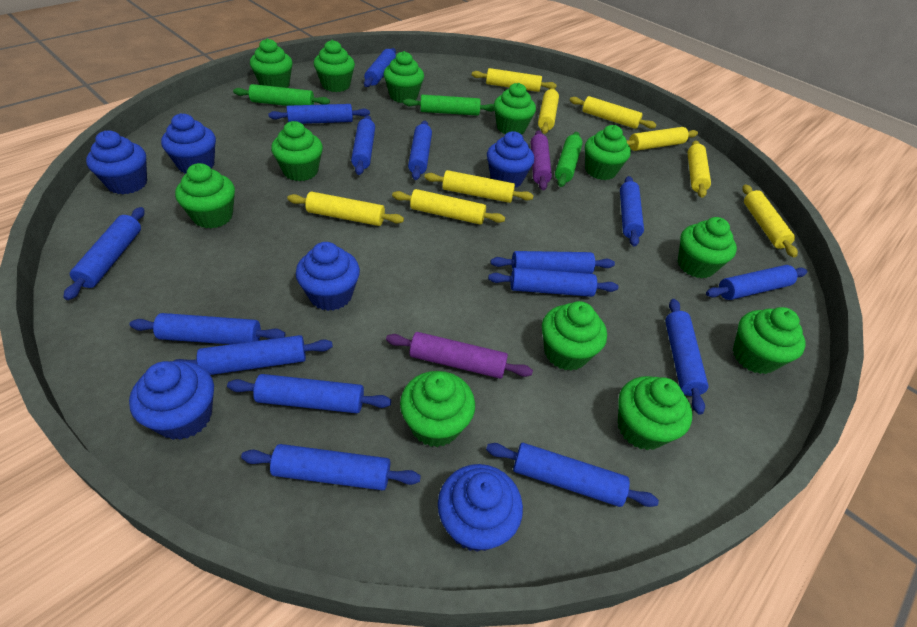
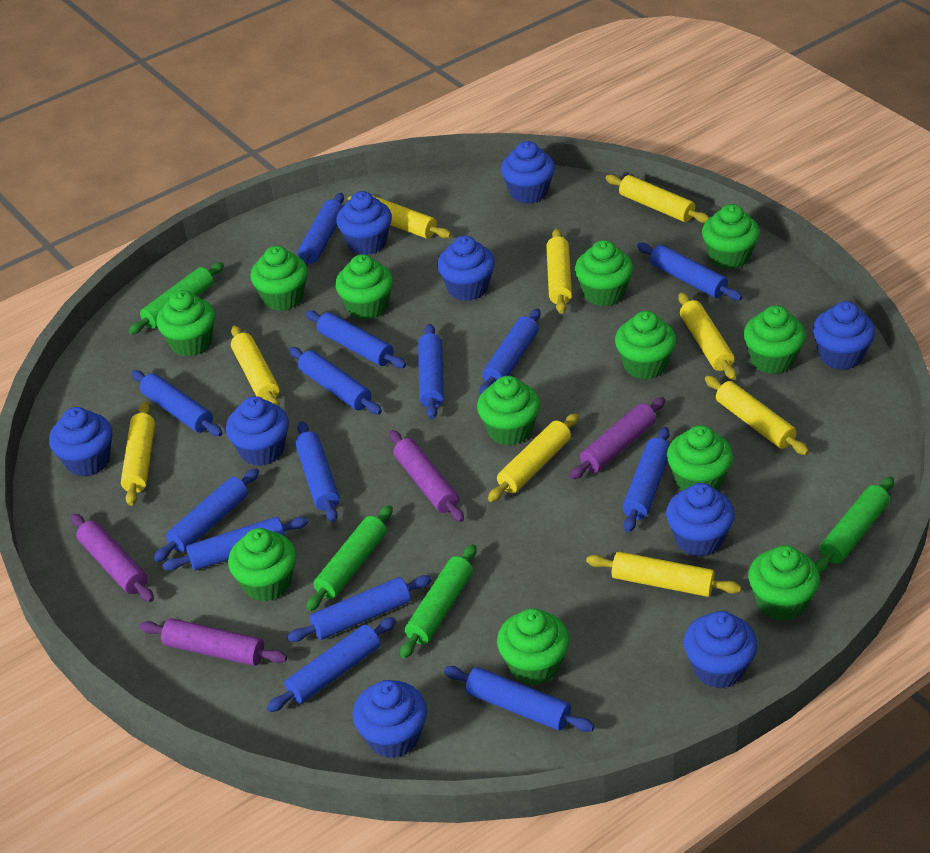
blue cupcake: 6 -> 9
blue rolling pin: 15 -> 14
green rolling pin: 3 -> 4
purple rolling pin: 2 -> 4

